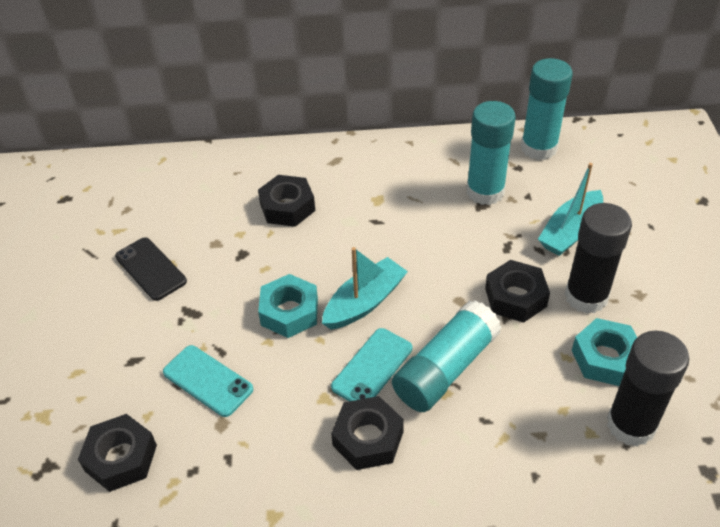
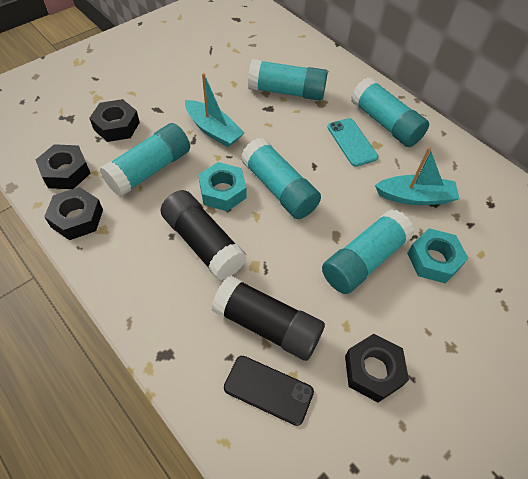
turquoise glue stick: 3 -> 5
turquoise phone: 2 -> 1

